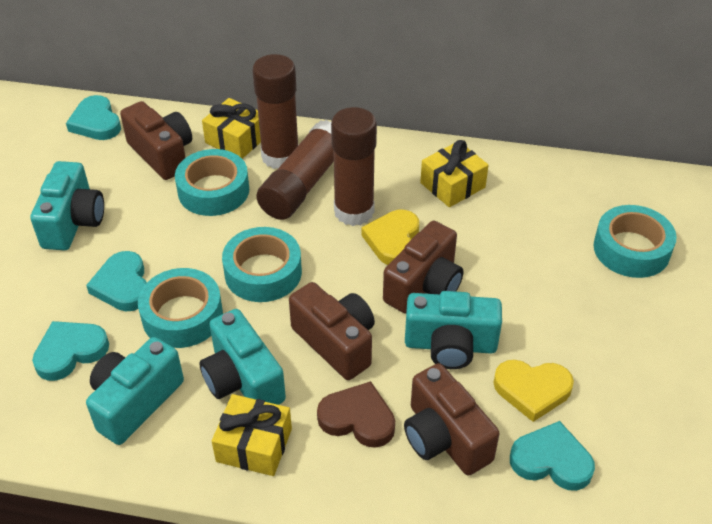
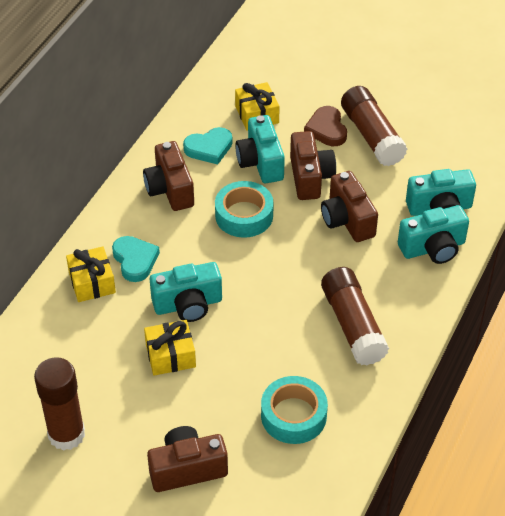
turquoise heart: 4 -> 2
turquoise tape: 4 -> 2
yellow heart: 2 -> 0

